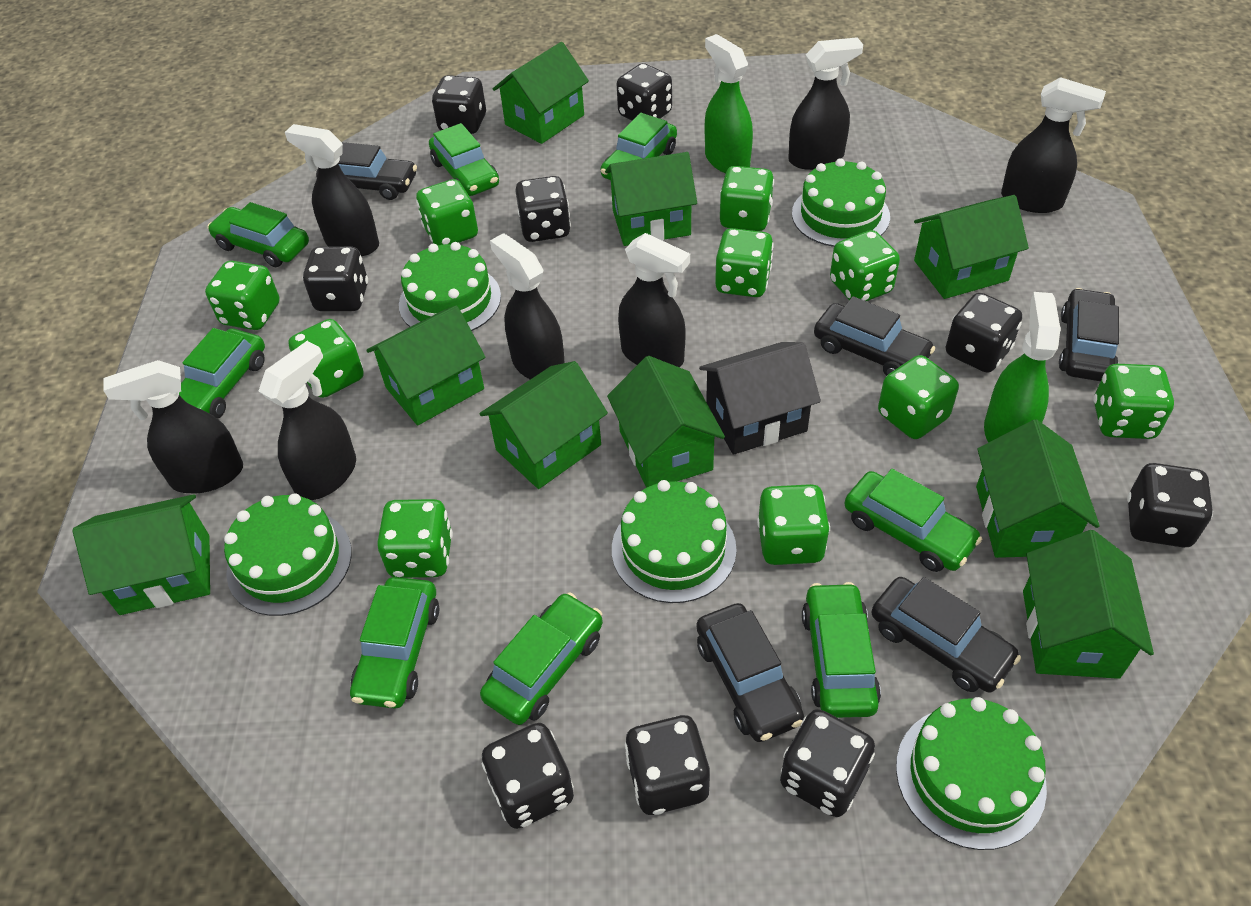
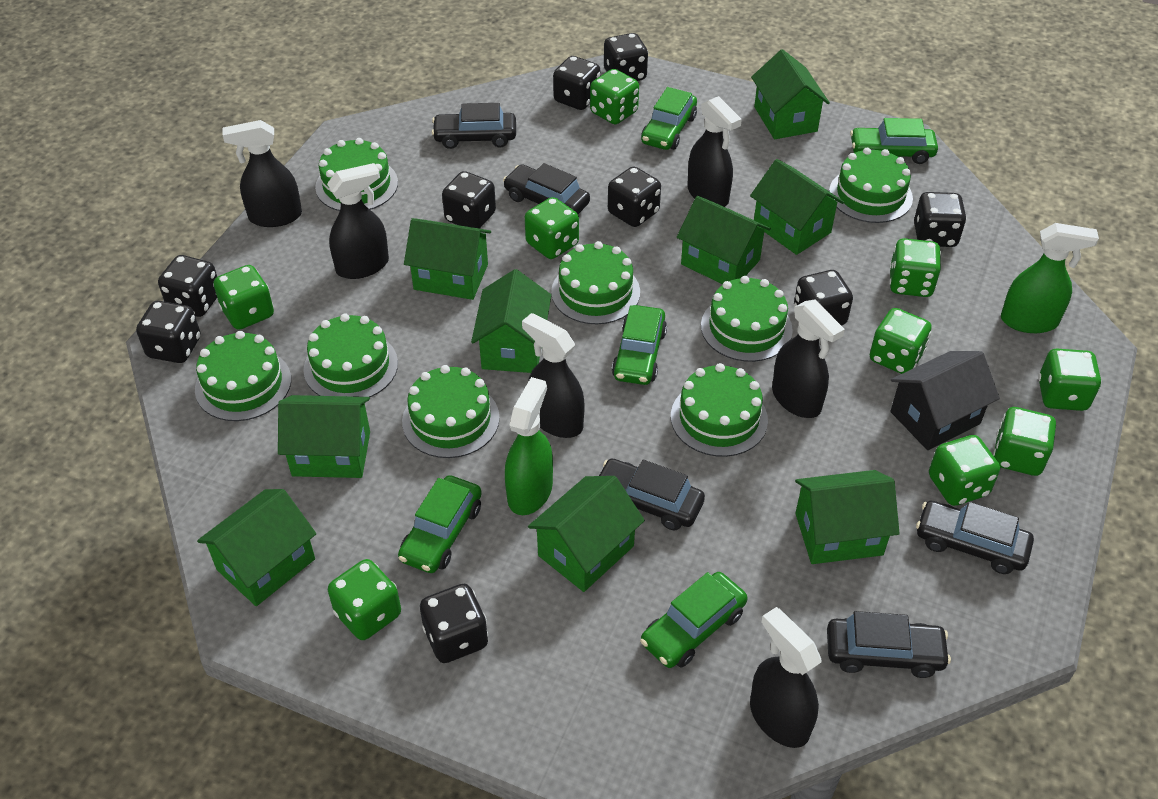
black spray bottle: 7 -> 6
green cake: 5 -> 8
green car: 8 -> 5
green dice: 10 -> 9

